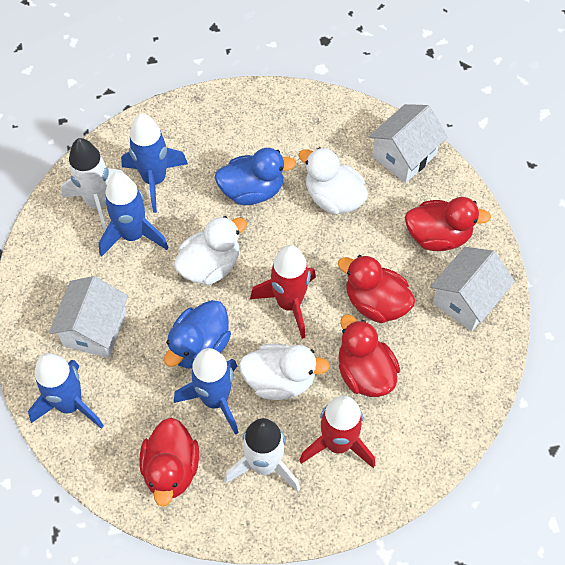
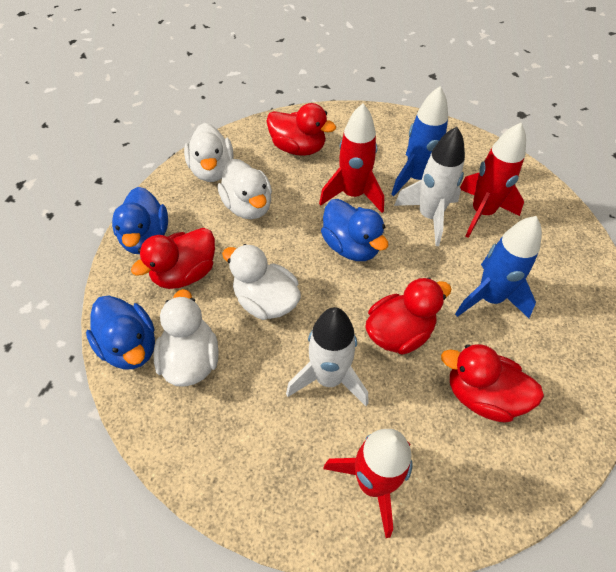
blue duck: 2 -> 3
blue rocket: 4 -> 2
red rocket: 2 -> 3
white duck: 3 -> 4
white house: 3 -> 0

